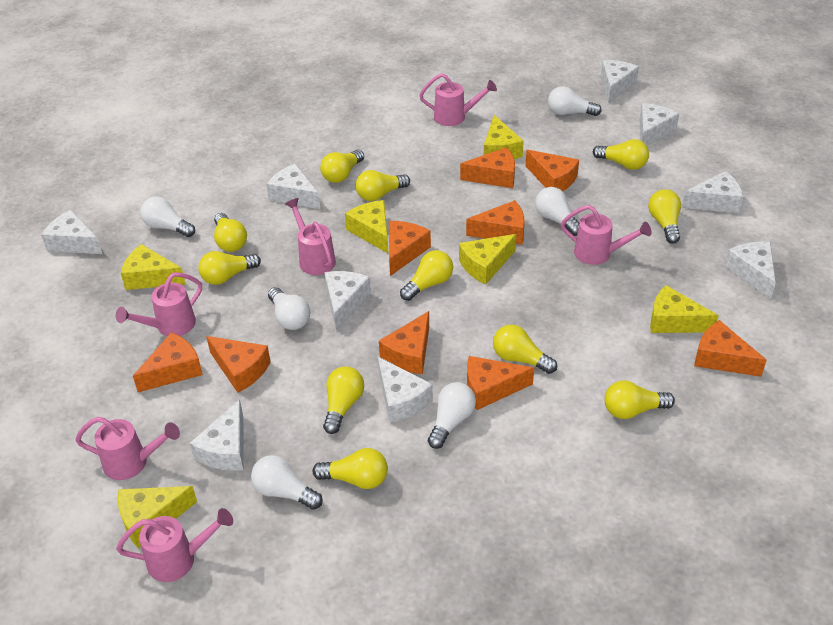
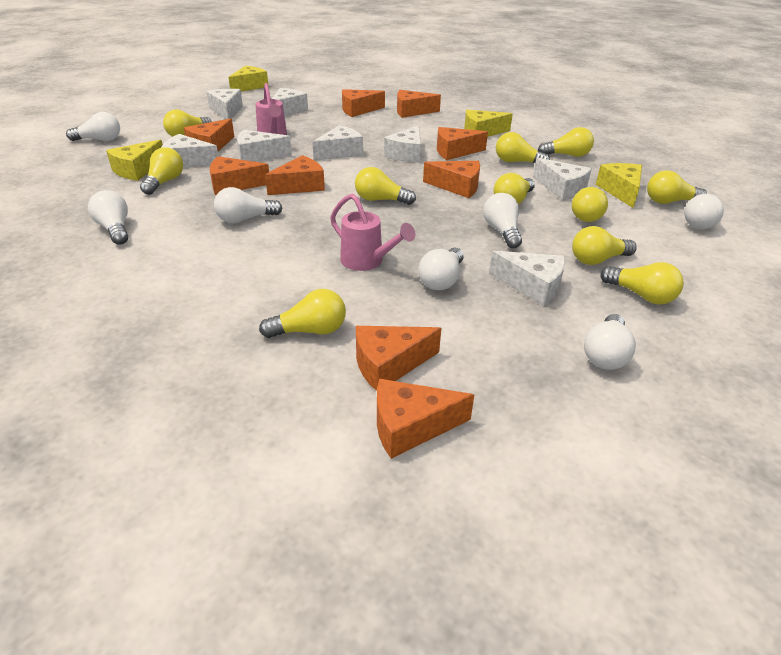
pink watering can: 6 -> 2
white cheese: 9 -> 8
white light bulb: 6 -> 7
yellow cheese: 6 -> 4

